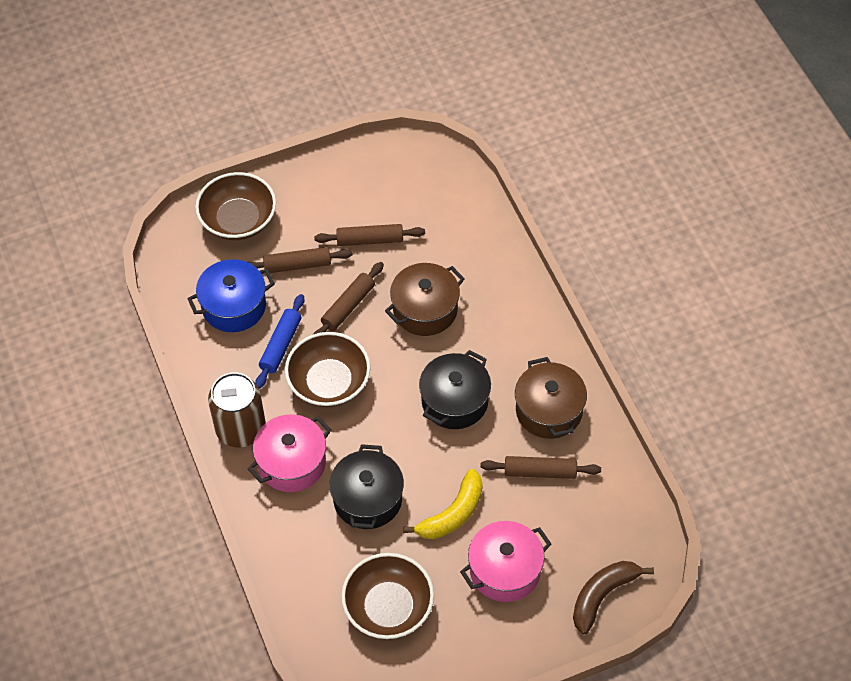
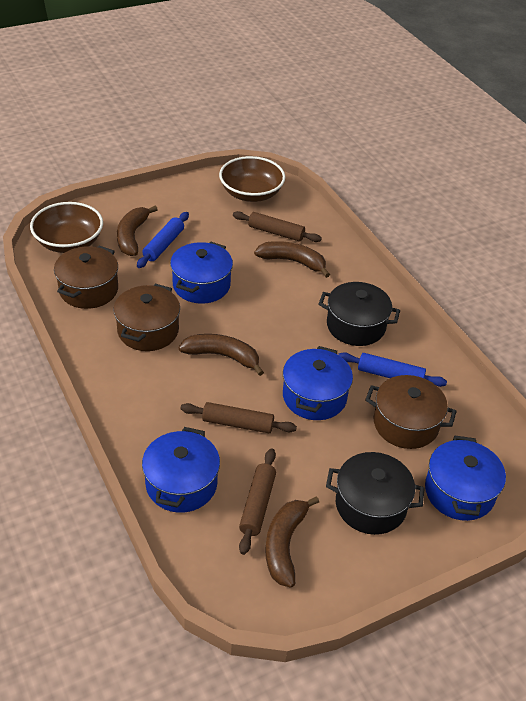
blue pot: 1 -> 4
blue rolling pin: 1 -> 2
brown banana: 1 -> 4
brown bowl: 3 -> 2
brown can: 1 -> 0
brown pot: 2 -> 3
brown rolling pin: 4 -> 3
pink pot: 2 -> 0
yellow banana: 1 -> 0

